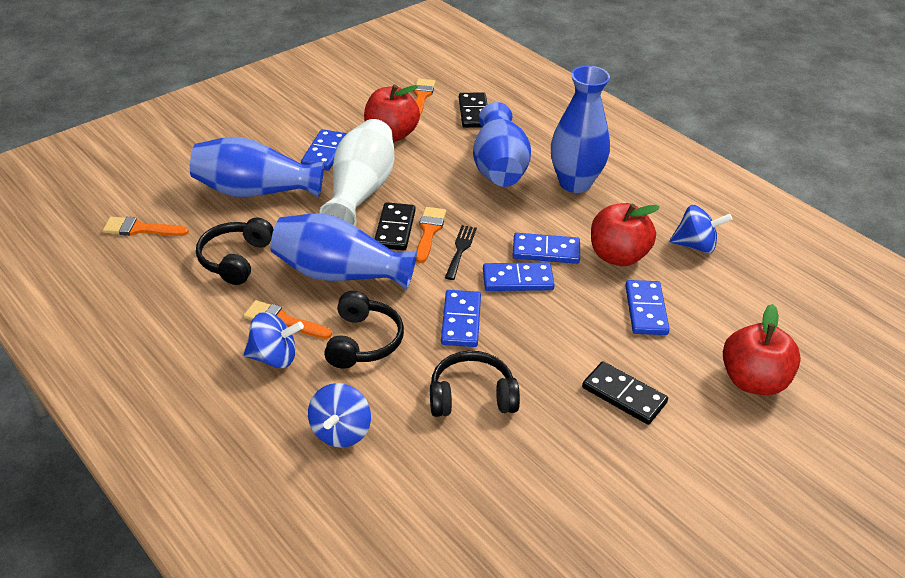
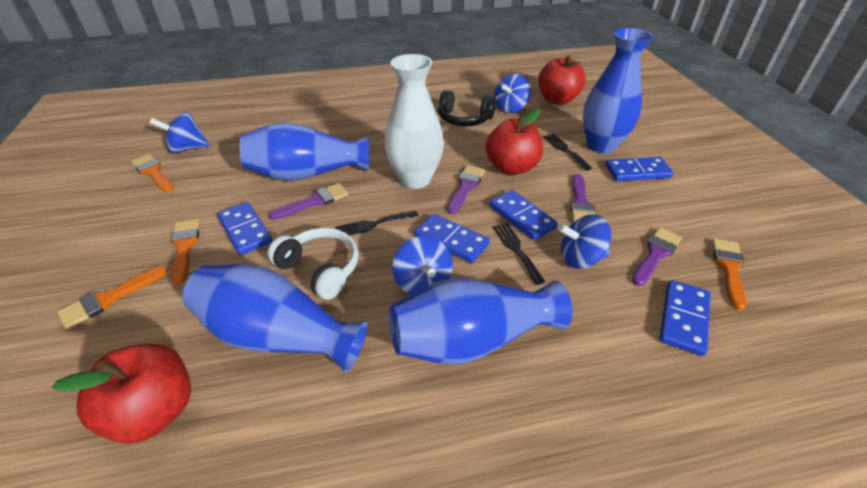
black domino: 3 -> 0
black fork: 1 -> 3
black headphones: 3 -> 1
blue spinning top: 3 -> 4
purple brush: 0 -> 4
white headphones: 0 -> 1

